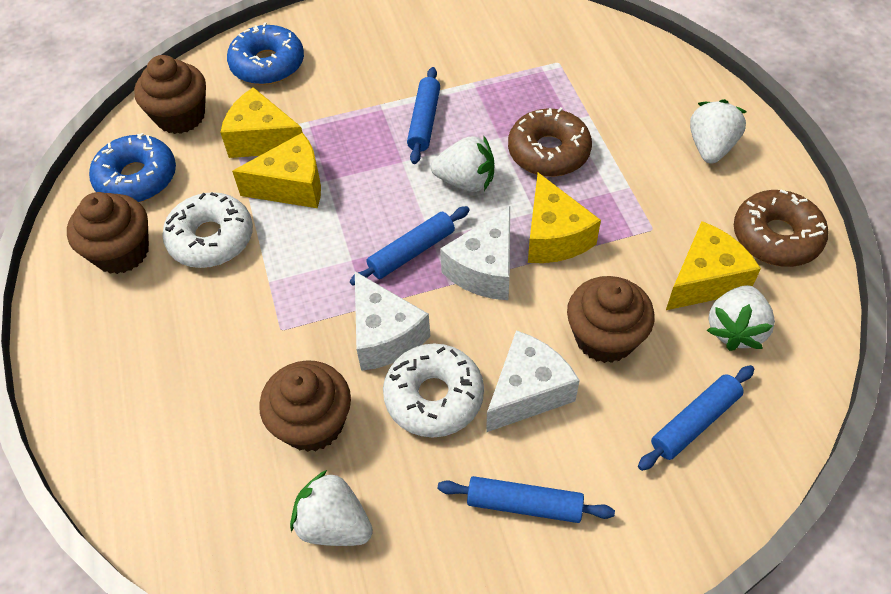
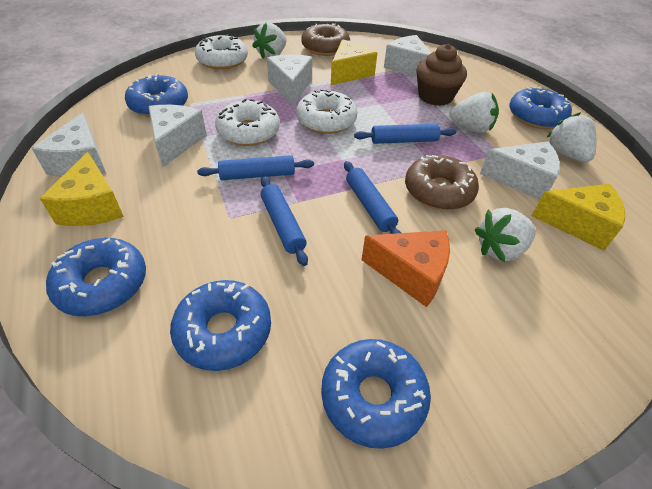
blue donut: 2 -> 5
brown cupcake: 4 -> 1
orange cheese: 0 -> 1
white cheese: 3 -> 5
white donut: 2 -> 3
yellow cheese: 4 -> 3

